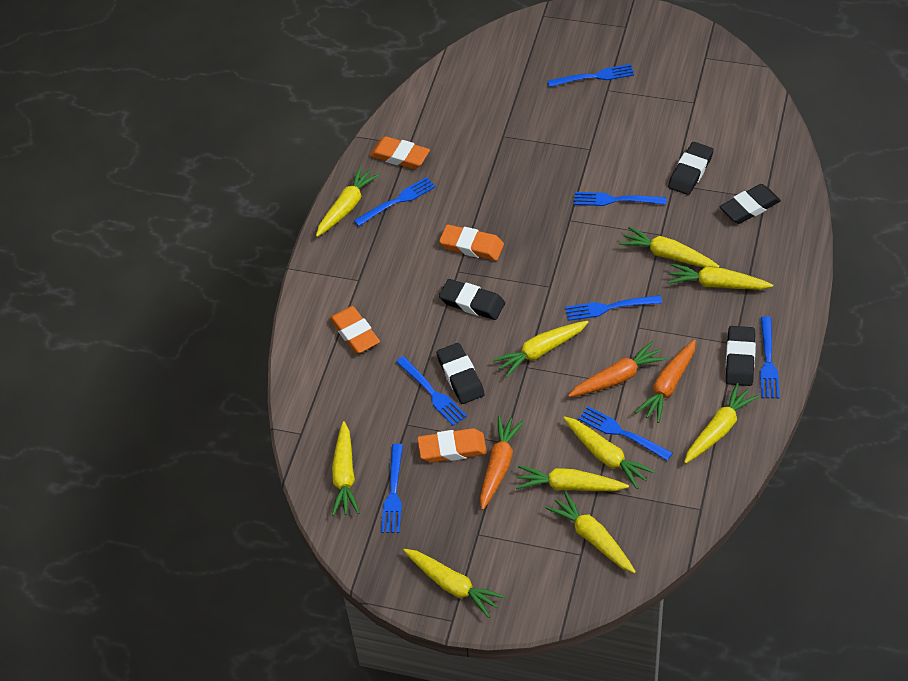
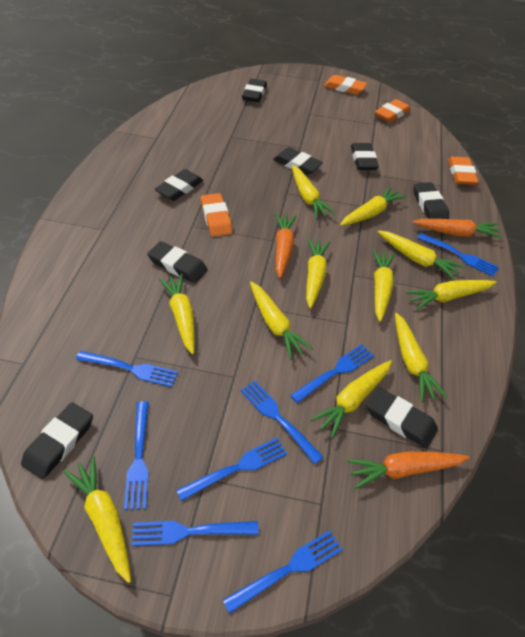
black eraser: 5 -> 8
yellow carrot: 10 -> 11

